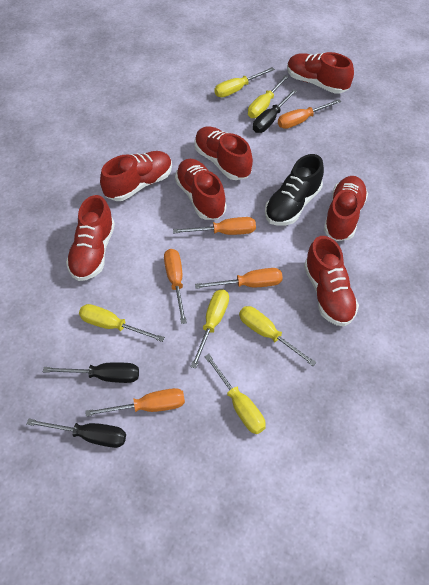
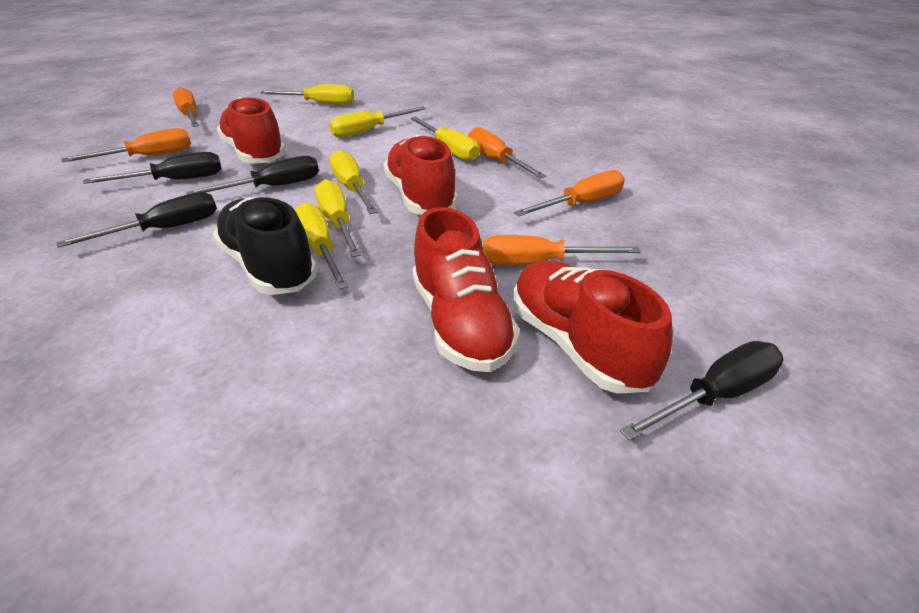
black screwdriver: 3 -> 4
red shoe: 7 -> 4

